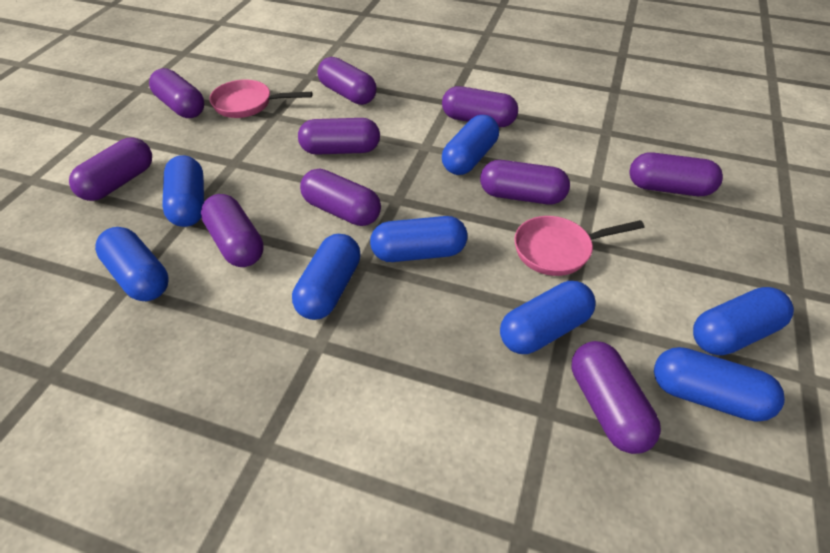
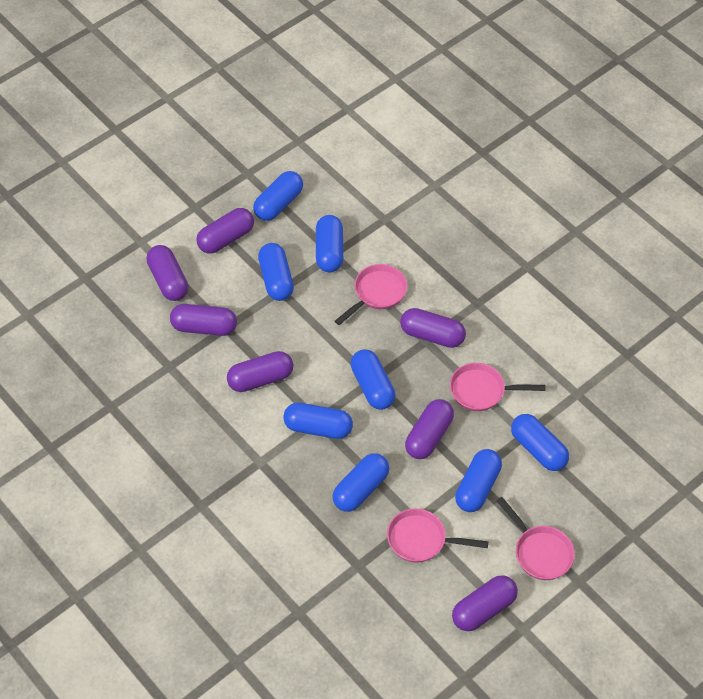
pink pan: 2 -> 4
purple capsule: 10 -> 7

